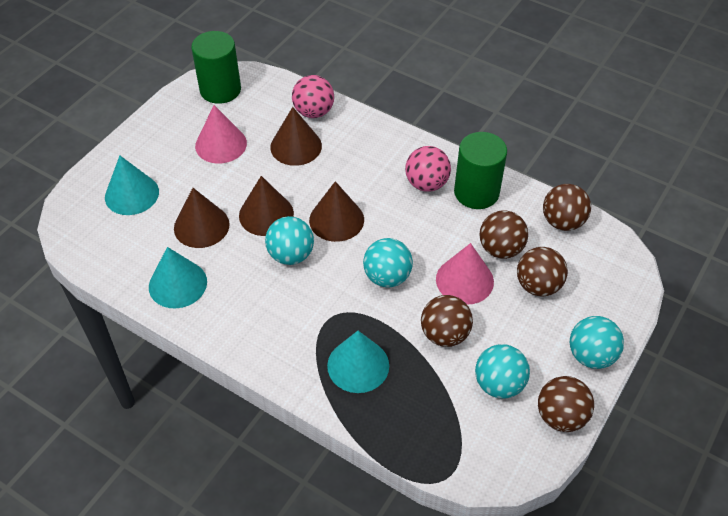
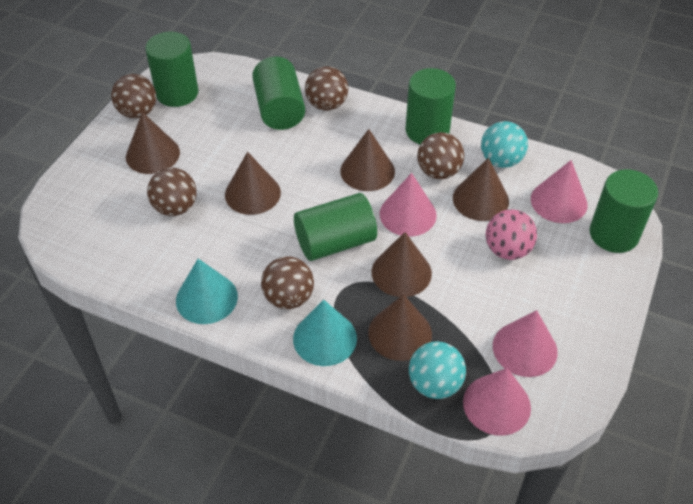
brown cone: 4 -> 6
green cylinder: 2 -> 5
pink ball: 2 -> 1
pink cone: 2 -> 4
turquoise ball: 4 -> 2
turquoise cone: 3 -> 2

